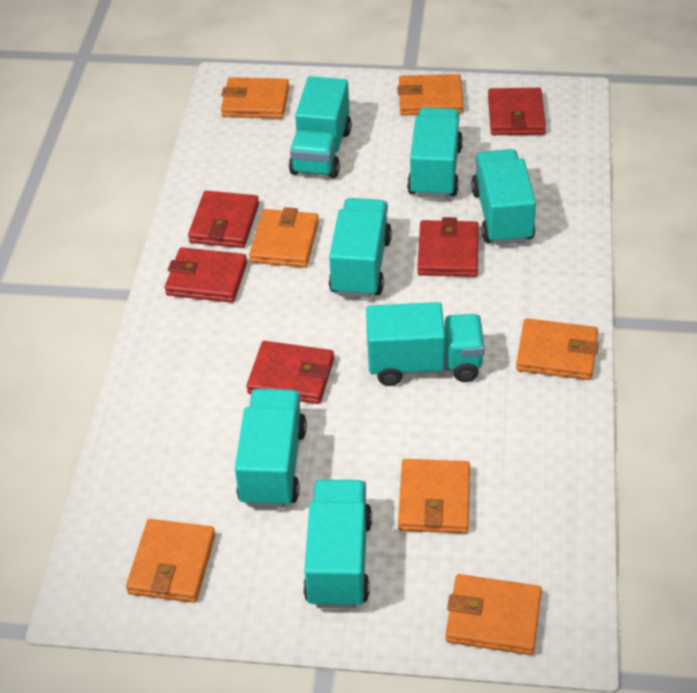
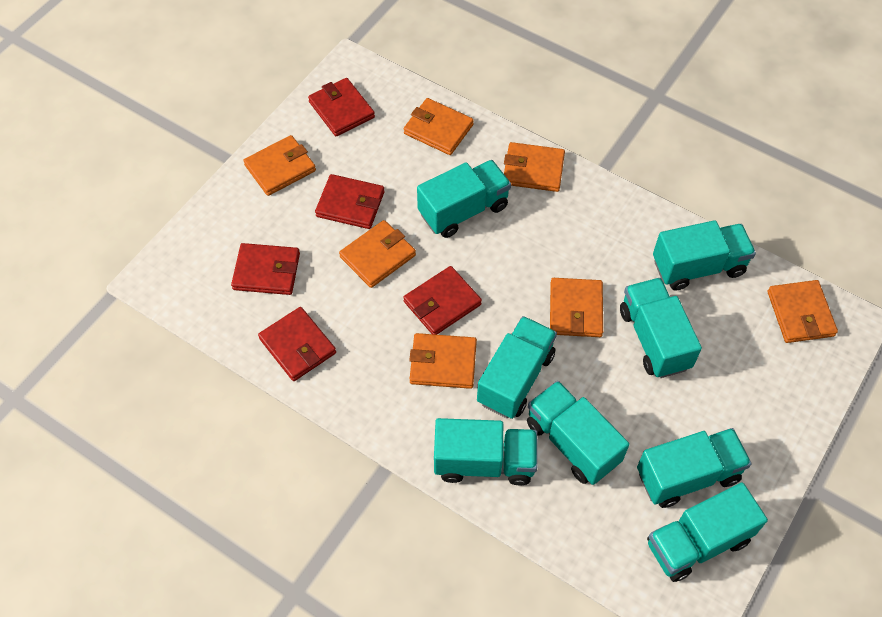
turquoise truck: 7 -> 8

